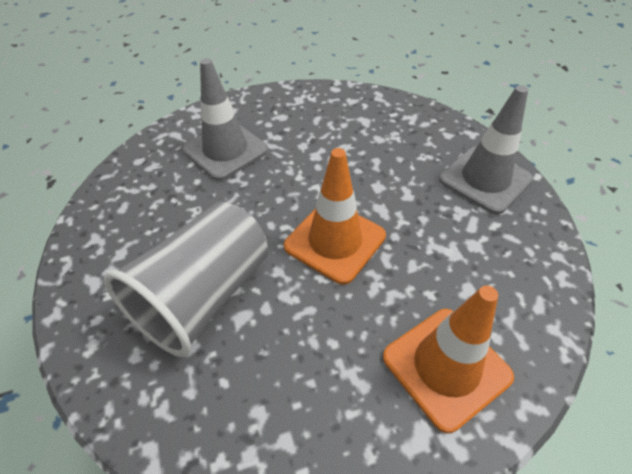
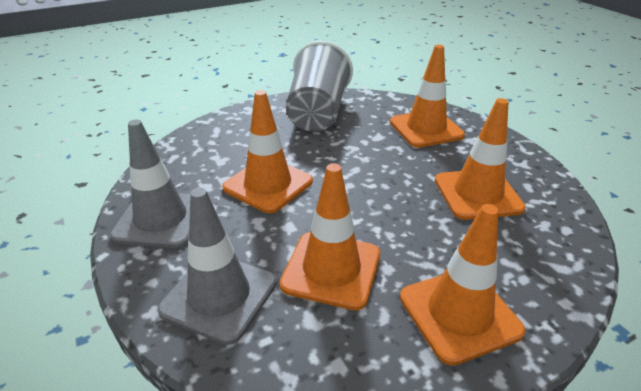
orange traffic cone: 2 -> 5

